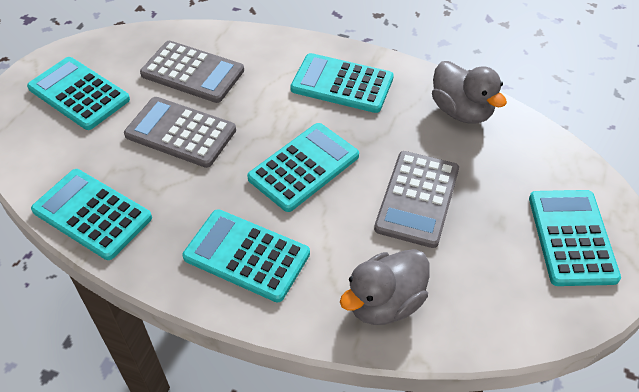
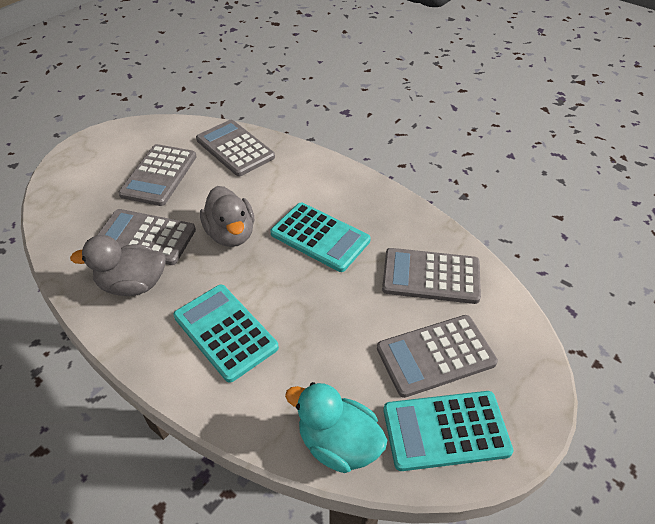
grey calculator: 3 -> 5
turquoise calculator: 6 -> 3
turquoise duck: 0 -> 1

